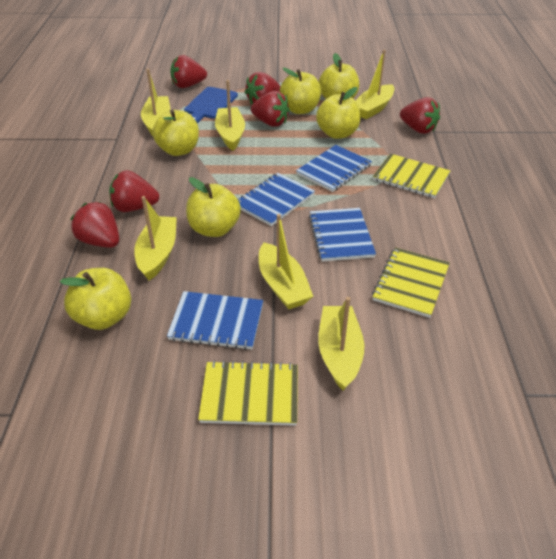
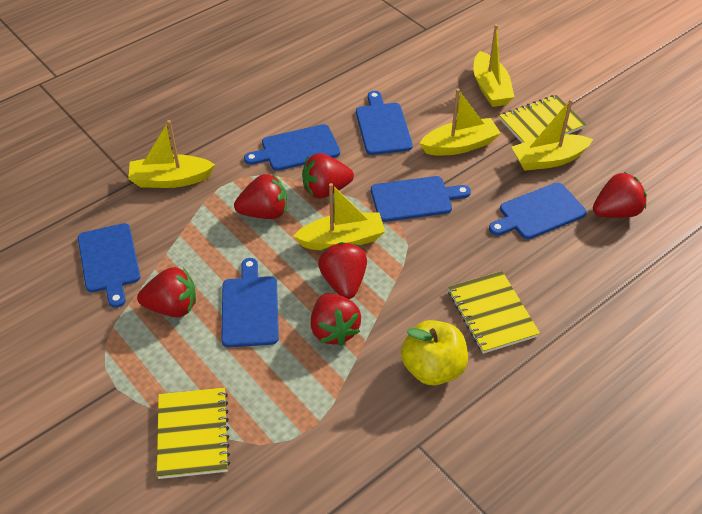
blue cutting board: 1 -> 6
blue notebook: 4 -> 0
yellow apple: 6 -> 1
yellow boat: 6 -> 5

